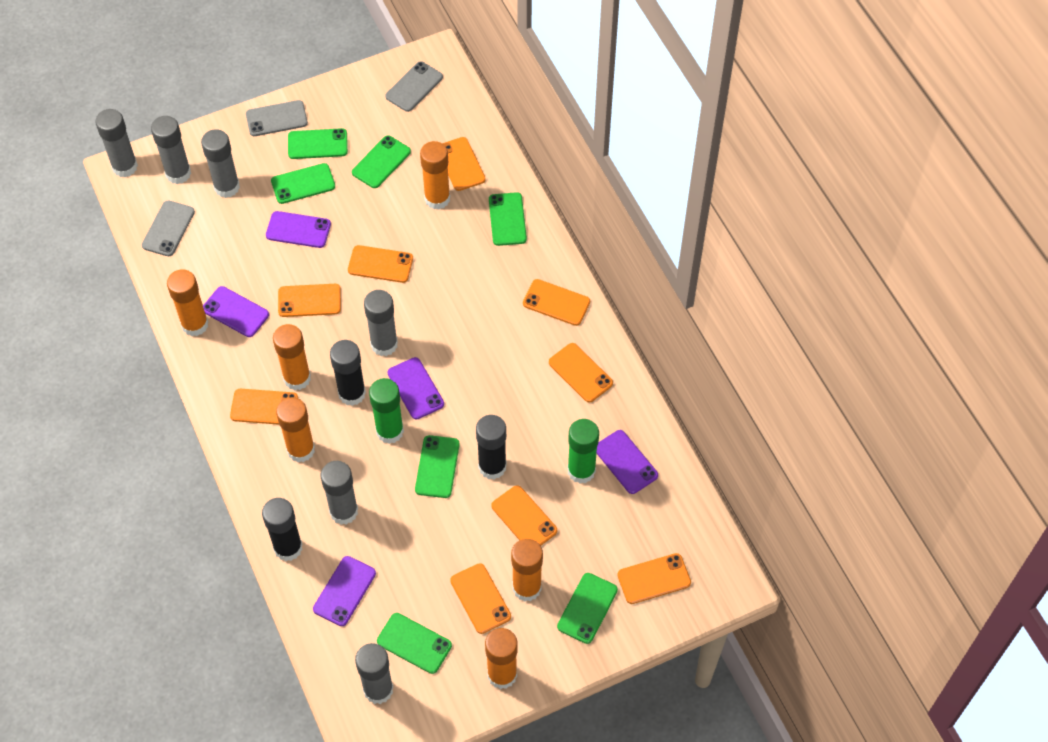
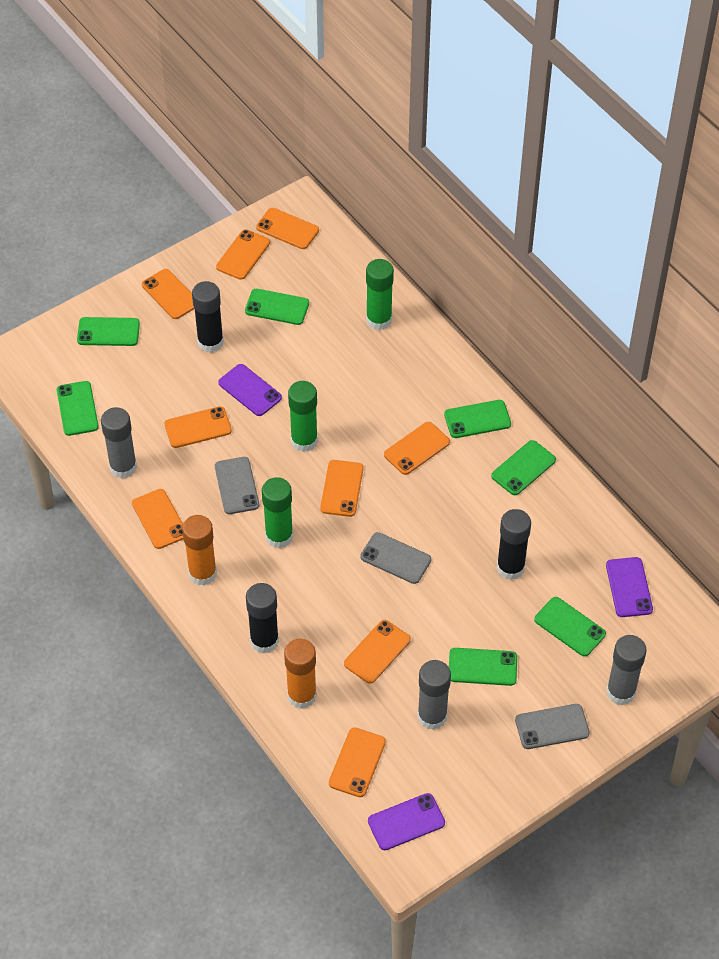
green glue stick: 2 -> 3
grey glue stick: 6 -> 3
orange glue stick: 6 -> 2
purple phone: 5 -> 3

